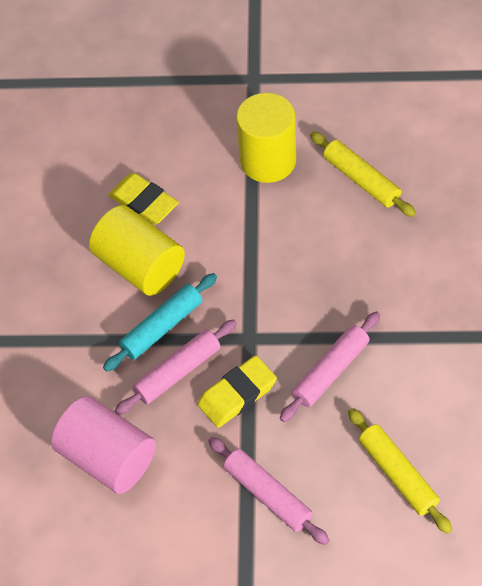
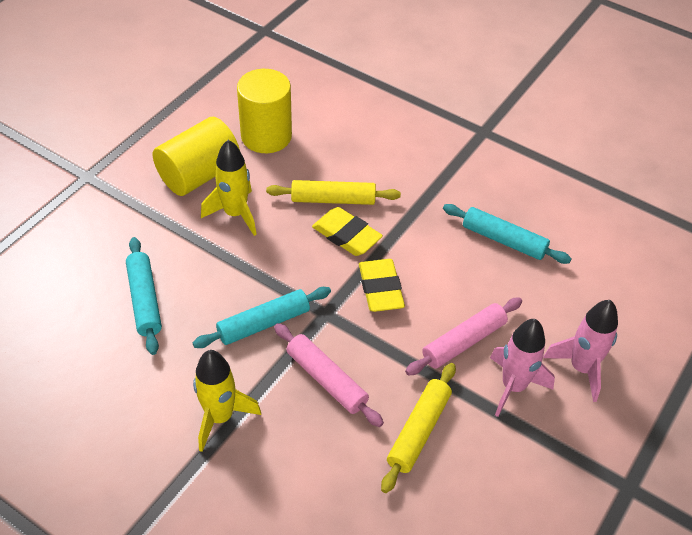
pink cylinder: 1 -> 0
pink rocket: 0 -> 2
pink rolling pin: 3 -> 2
turquoise rolling pin: 1 -> 3
yellow rocket: 0 -> 2

